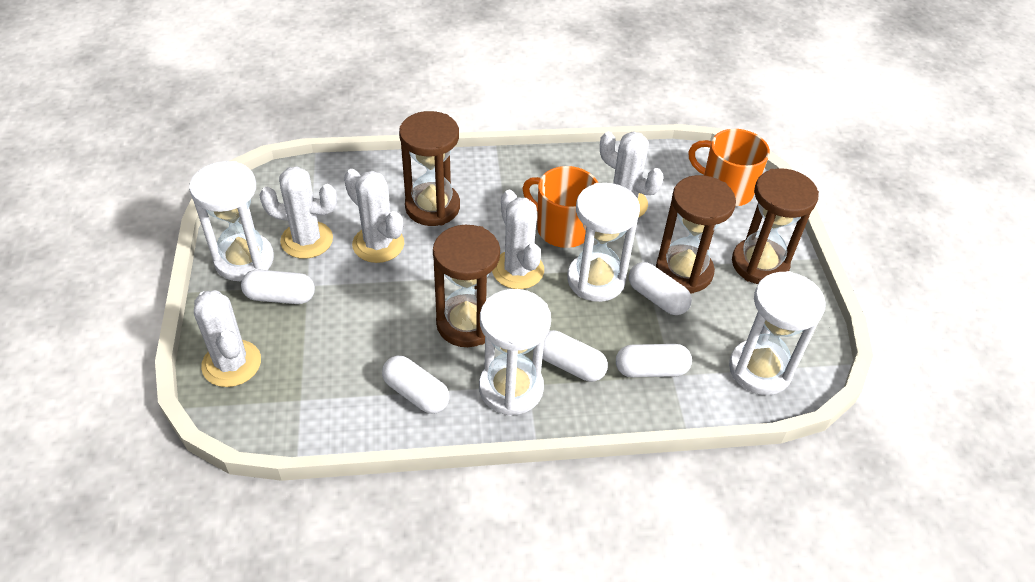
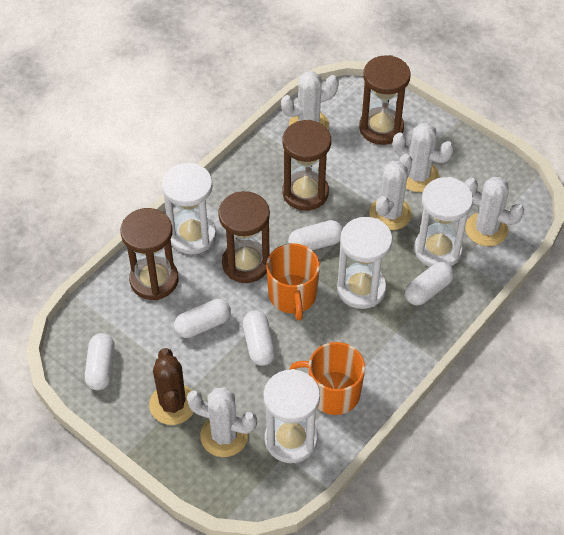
brown cactus: 0 -> 1

